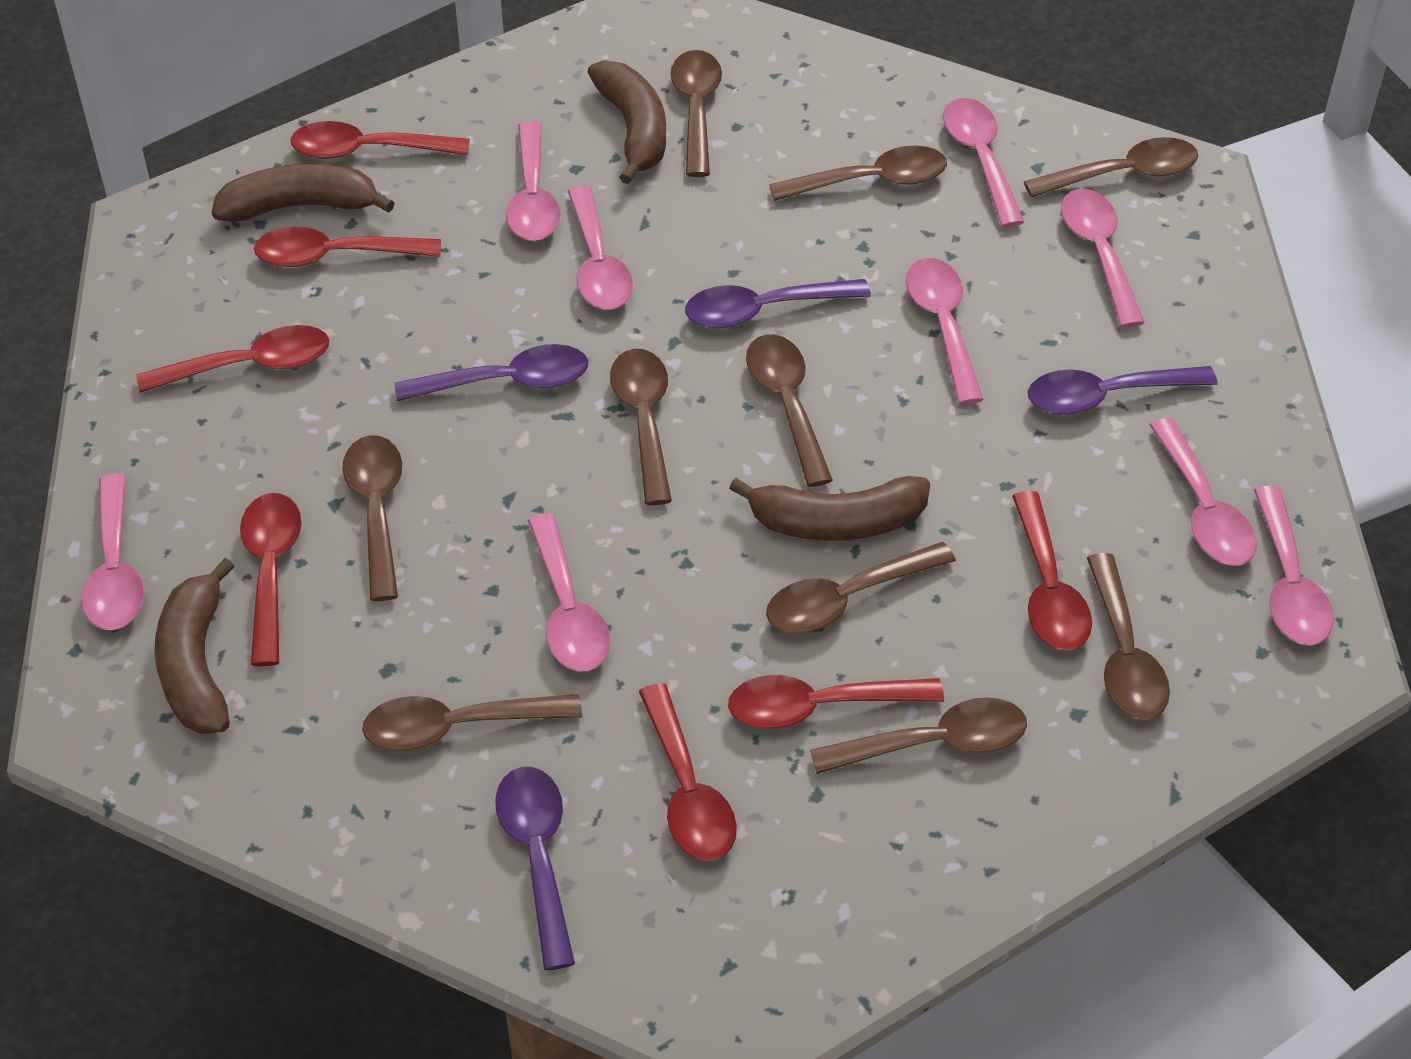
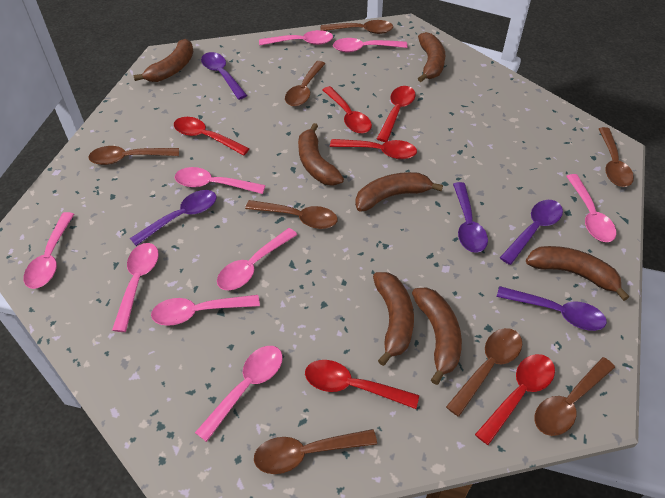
brown banana: 4 -> 7
brown spoon: 10 -> 8
purple spoon: 4 -> 5
red spoon: 7 -> 6

